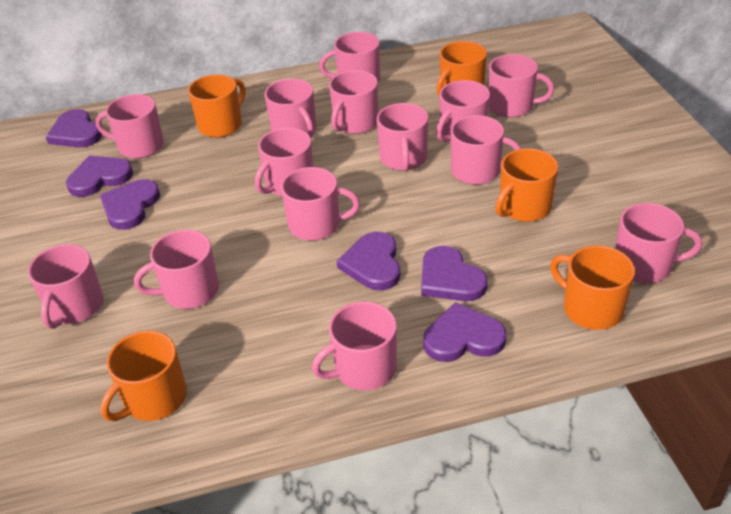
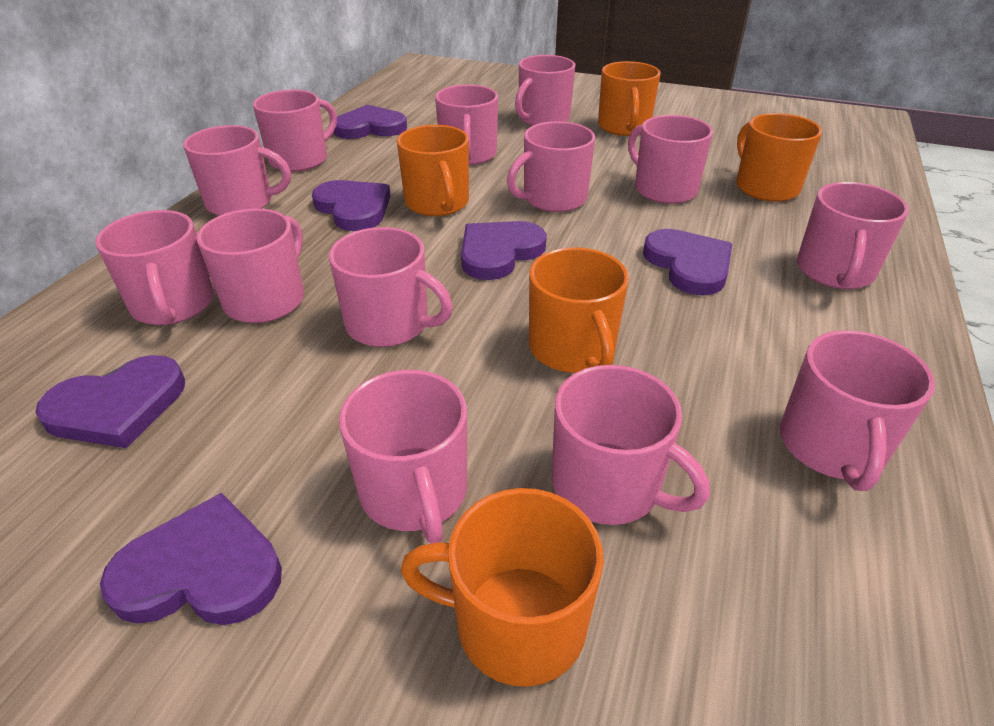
pink mug: 14 -> 13

